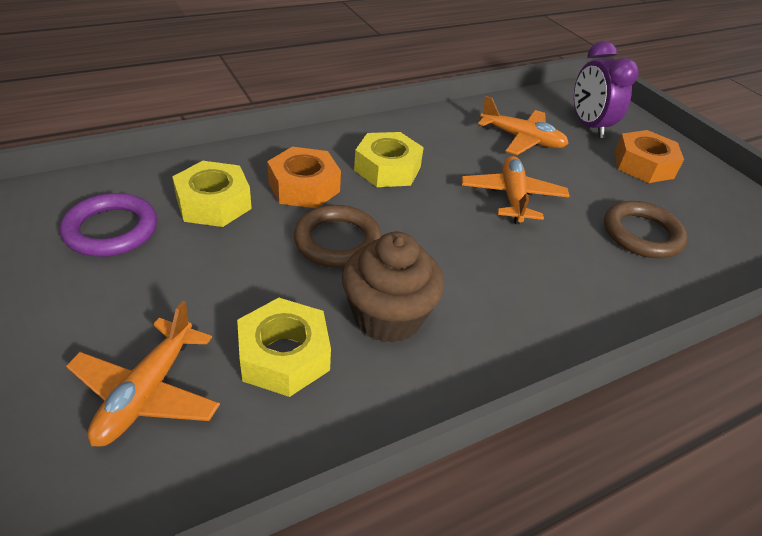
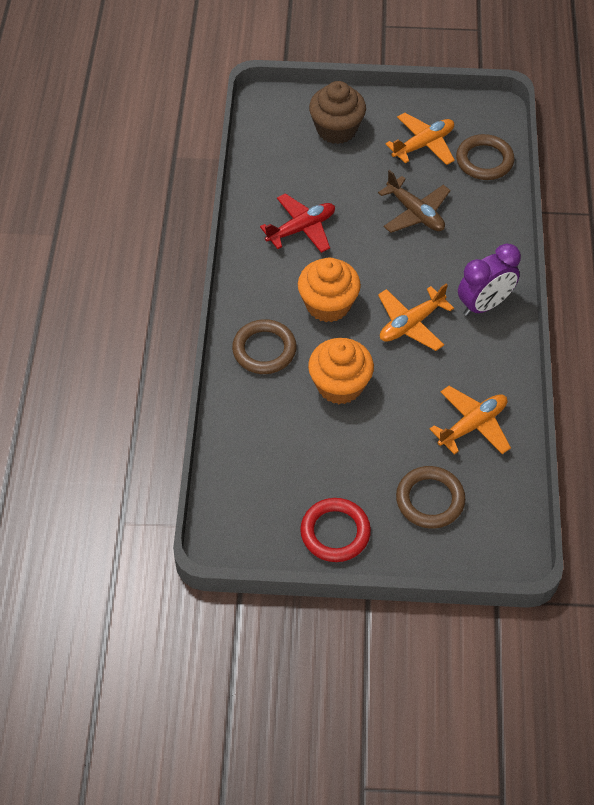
brown plane: 0 -> 1
brown ring: 2 -> 3
orange cupcake: 0 -> 2
orange nut: 2 -> 0
purple ring: 1 -> 0
red plane: 0 -> 1
red ring: 0 -> 1
yellow nut: 3 -> 0

